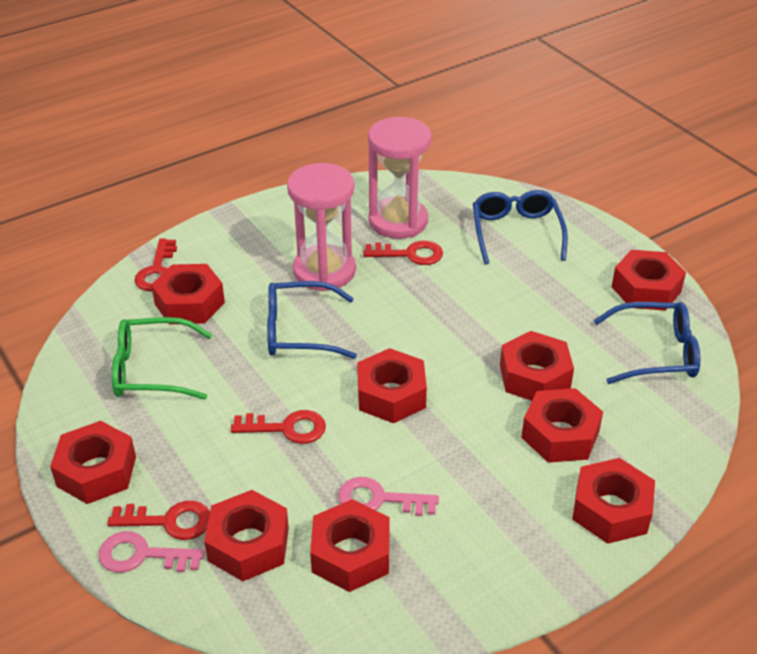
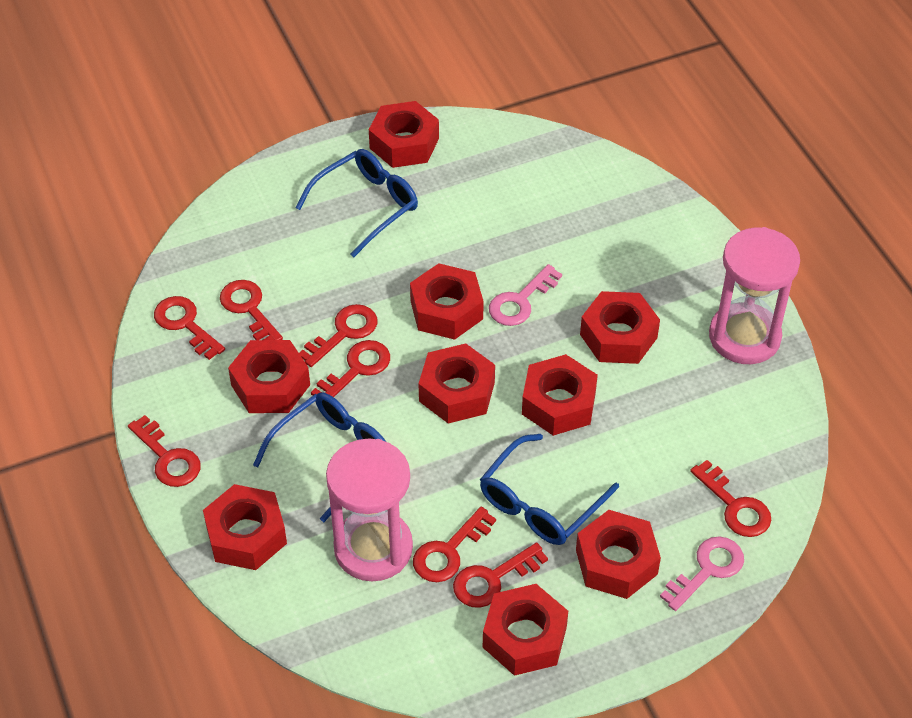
green glasses: 1 -> 0
red key: 4 -> 8

